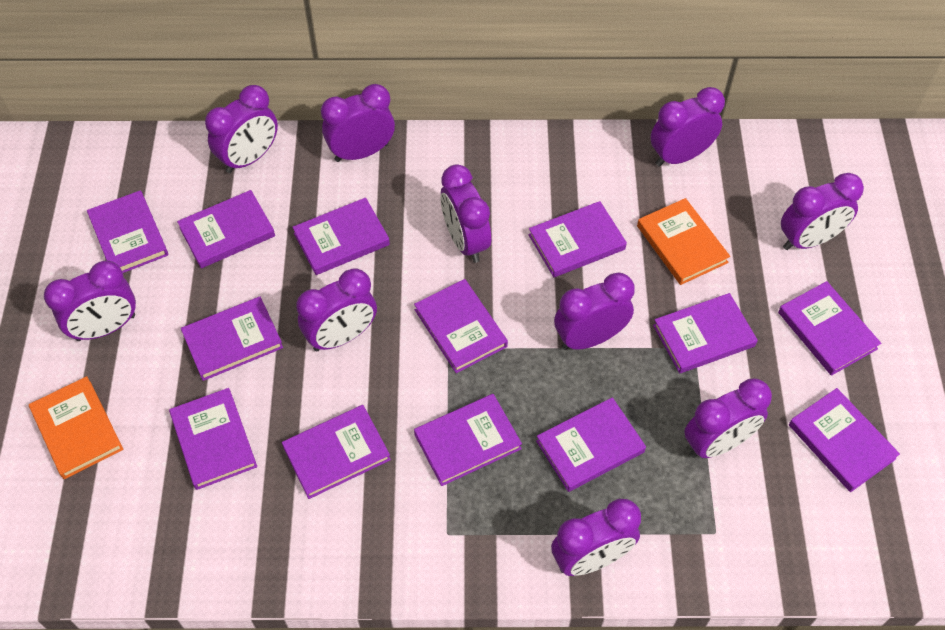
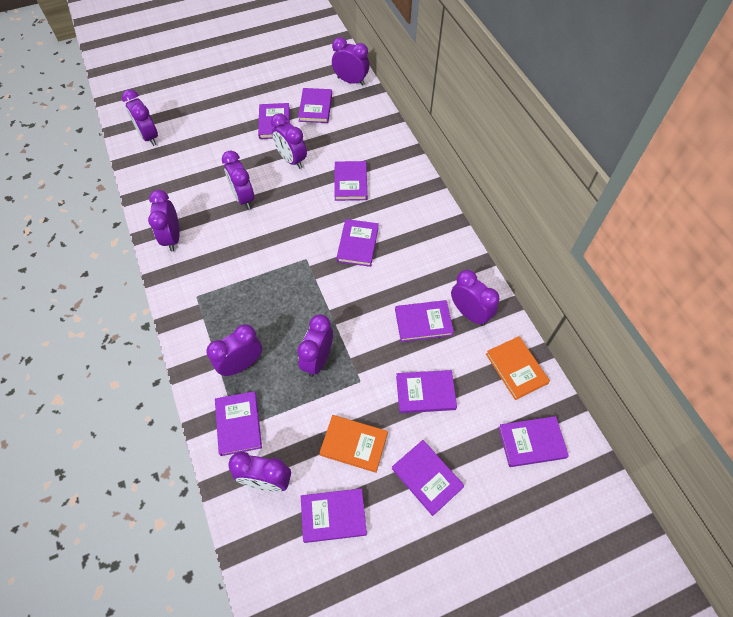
purple book: 13 -> 10
purple clock: 10 -> 9

